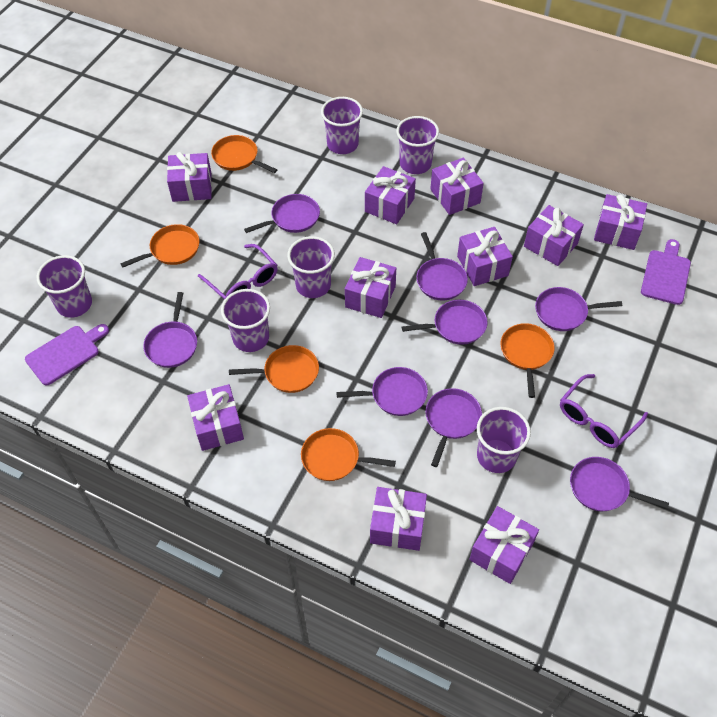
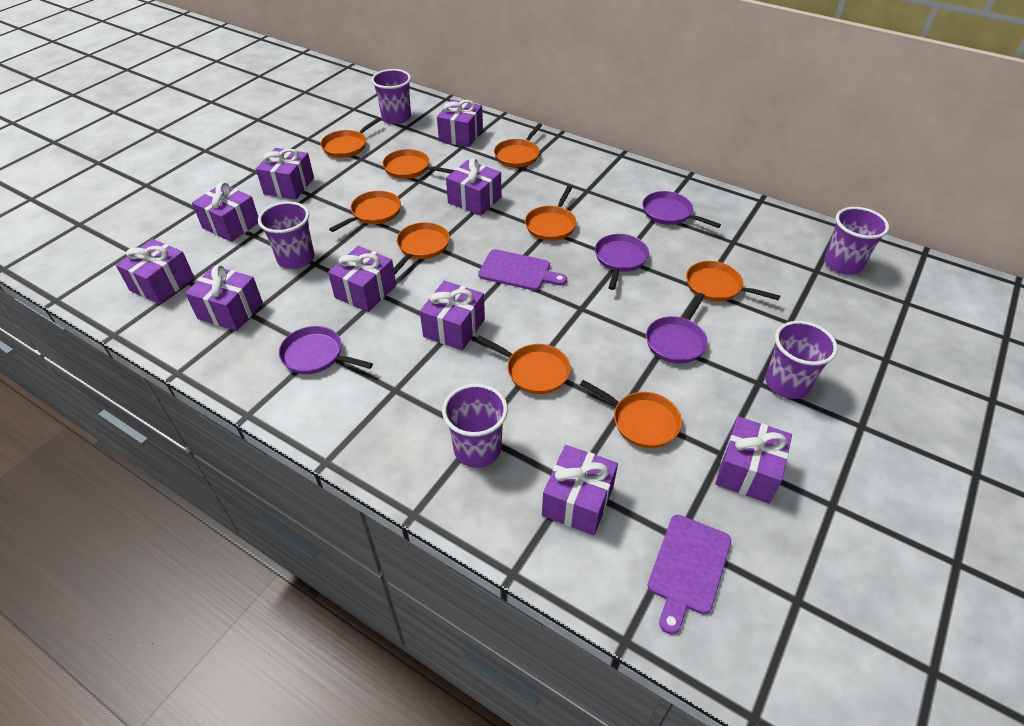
orange pan: 5 -> 9
purple cup: 6 -> 5
purple glasses: 2 -> 0
purple pan: 8 -> 4

